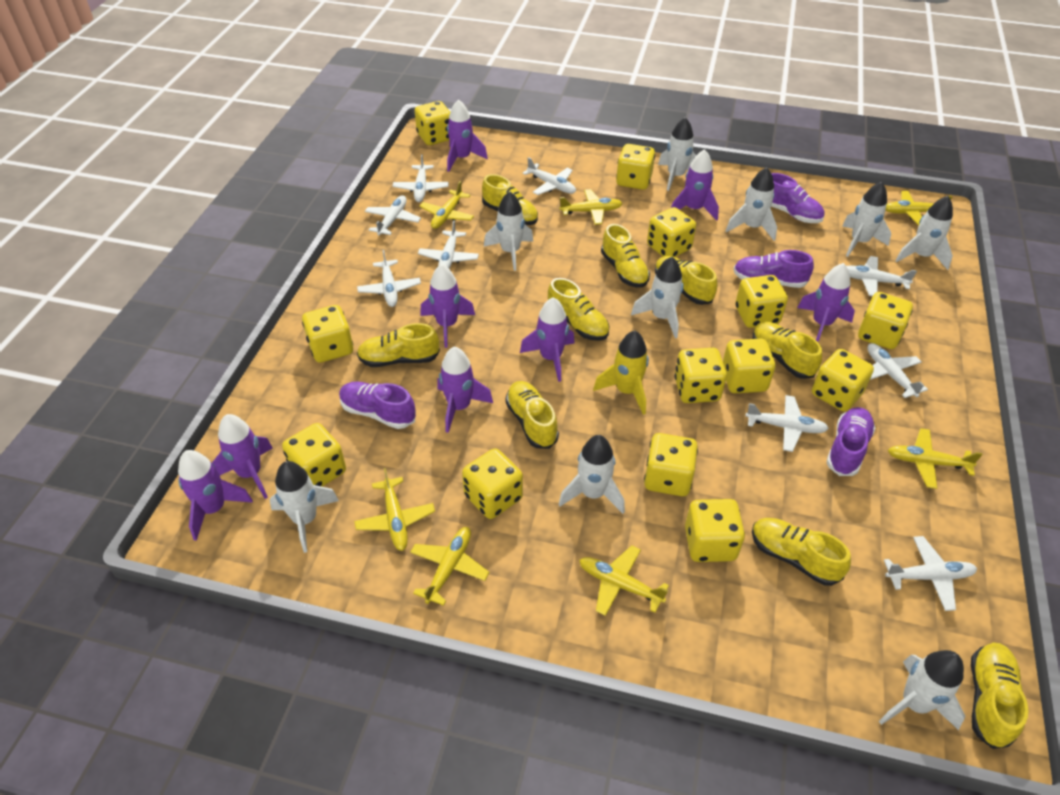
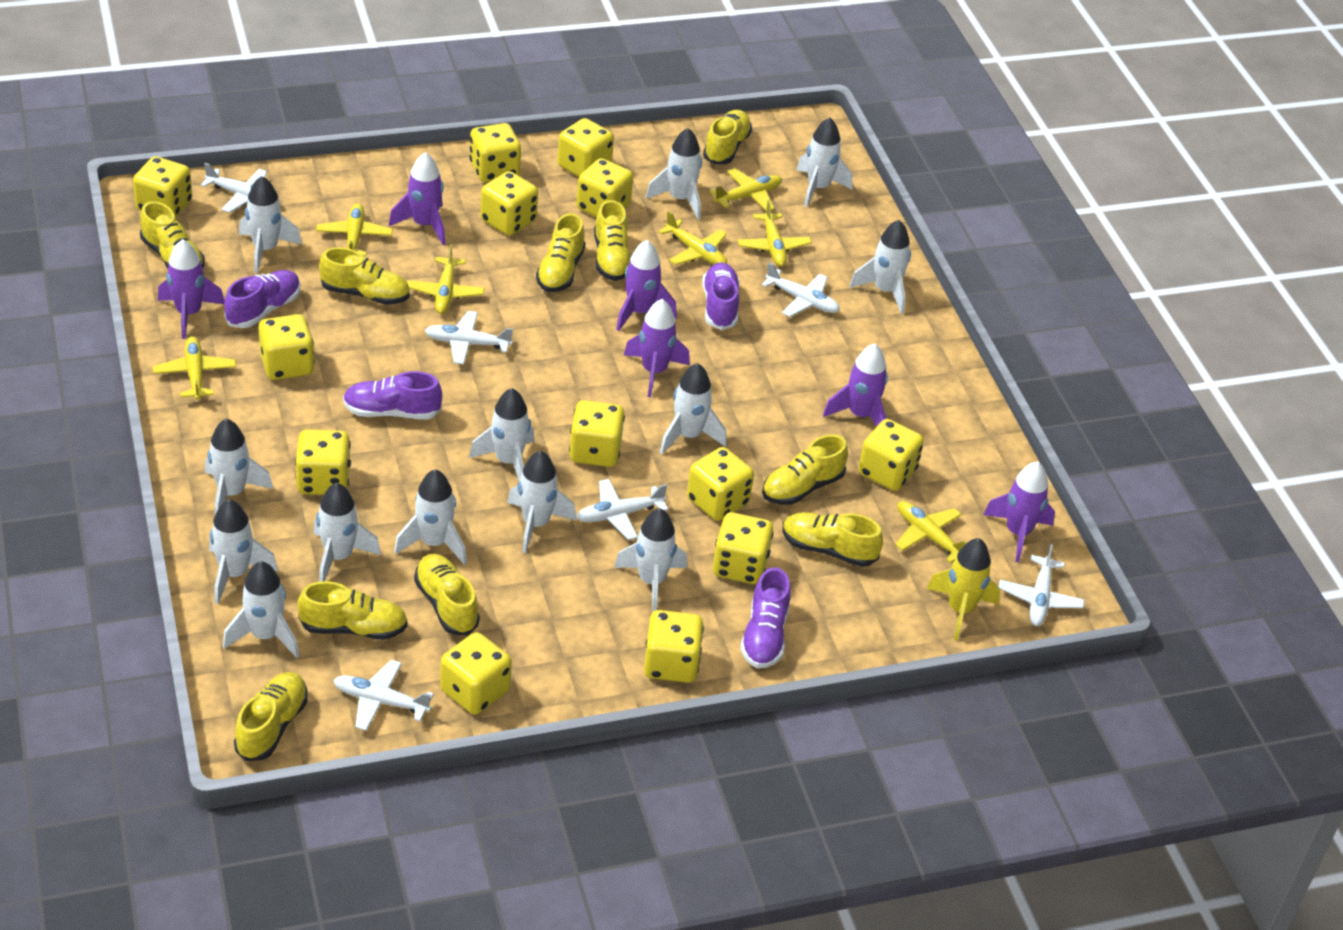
purple rocket: 8 -> 6
white plane: 9 -> 6
white rocket: 9 -> 13
yellow shoe: 9 -> 10

